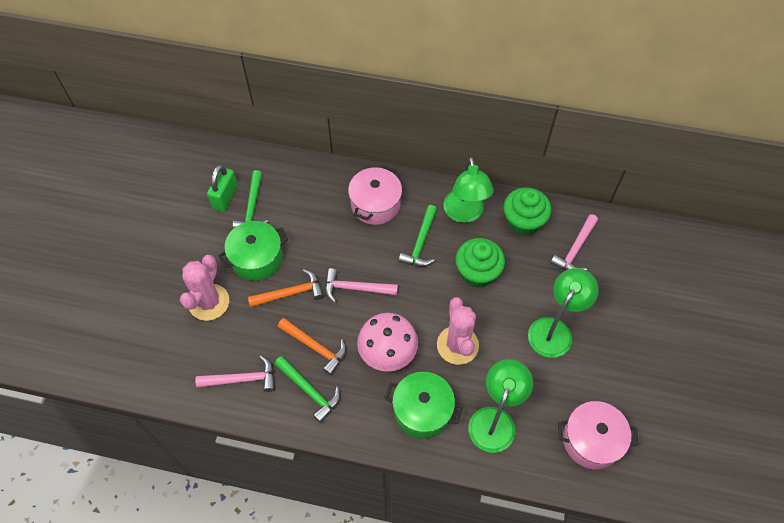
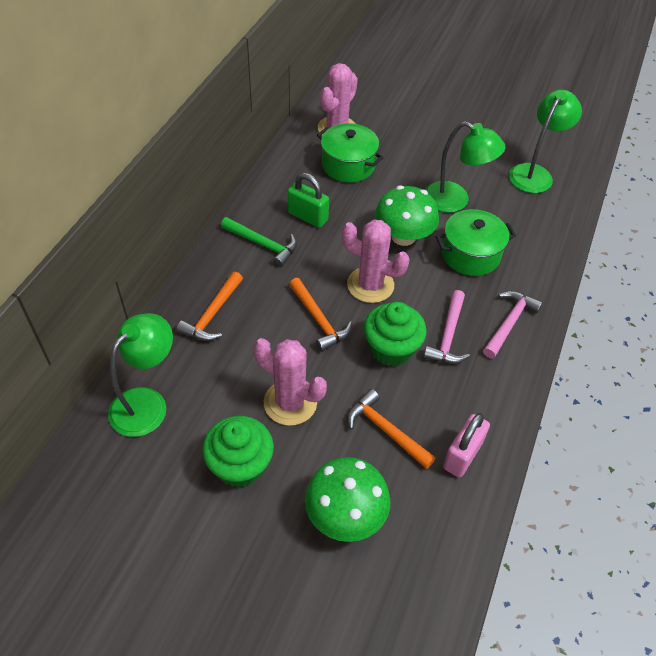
green hammer: 3 -> 1
green mushroom: 0 -> 2
orange hammer: 2 -> 3
pink cactus: 2 -> 3
pink hammer: 3 -> 2
pink mushroom: 1 -> 0
pink padlock: 0 -> 1
pink pot: 2 -> 0

